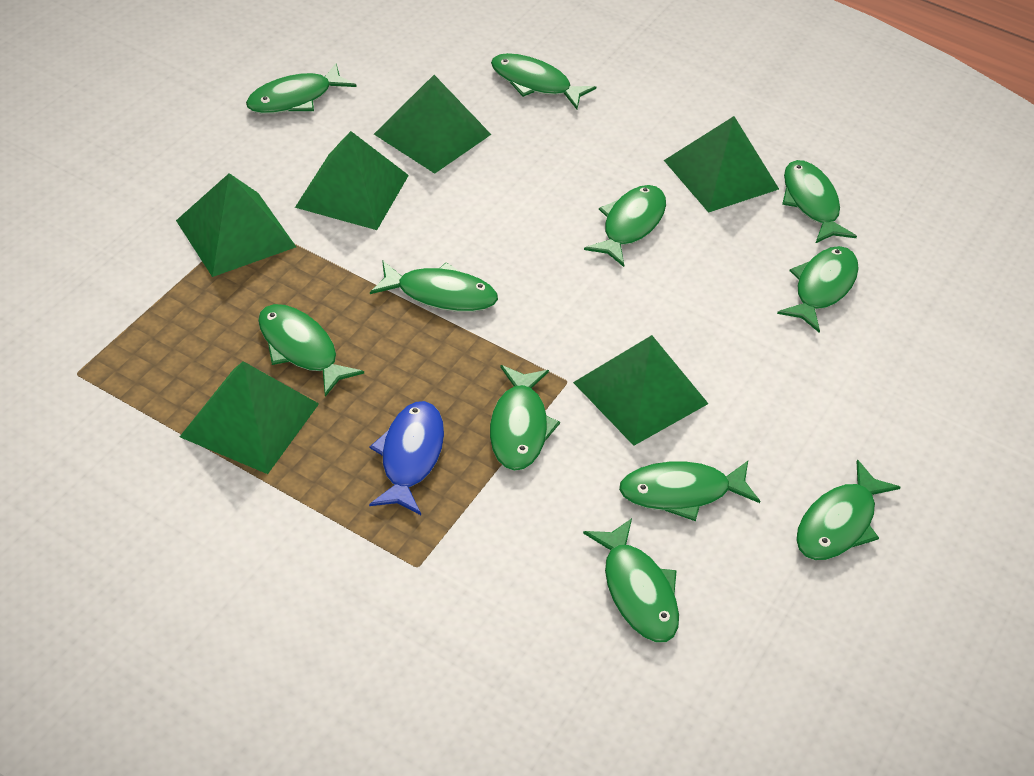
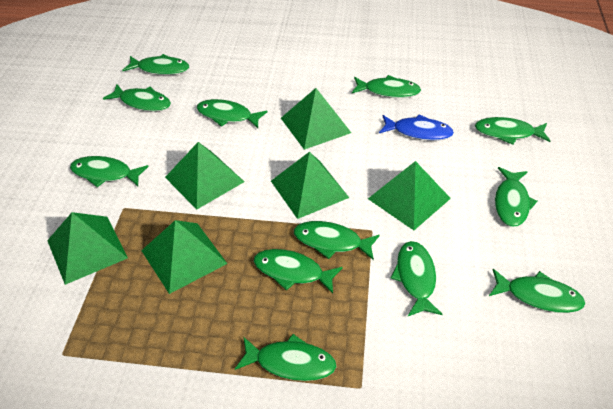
green fish: 11 -> 12

